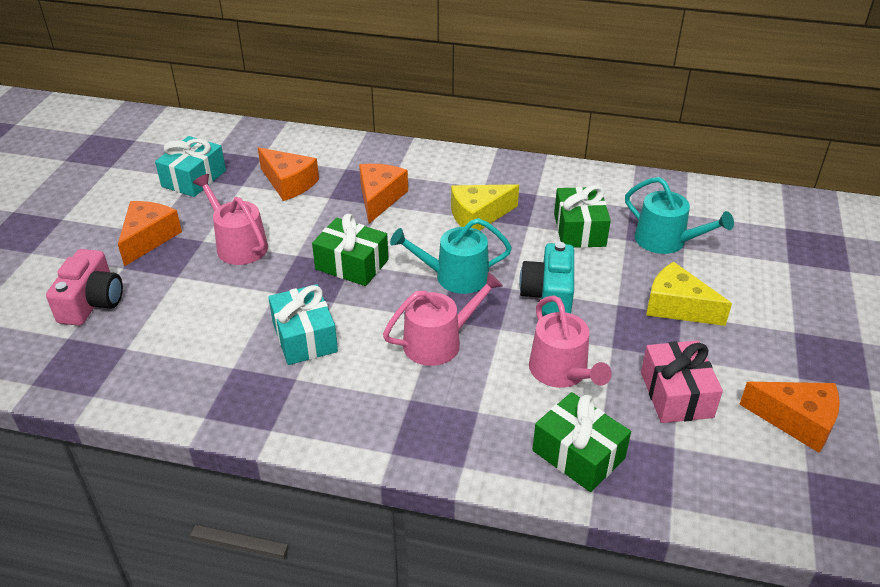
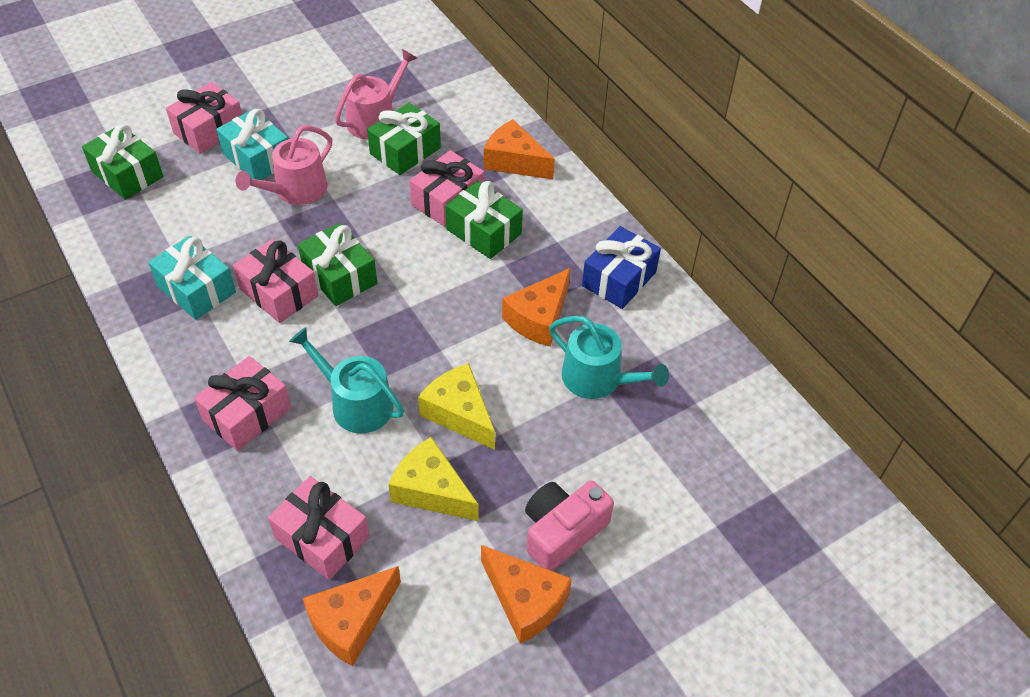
blue gift: 0 -> 1
green gift: 3 -> 4
pink gift: 1 -> 5
pink watering can: 3 -> 2
turquoise camera: 1 -> 0

